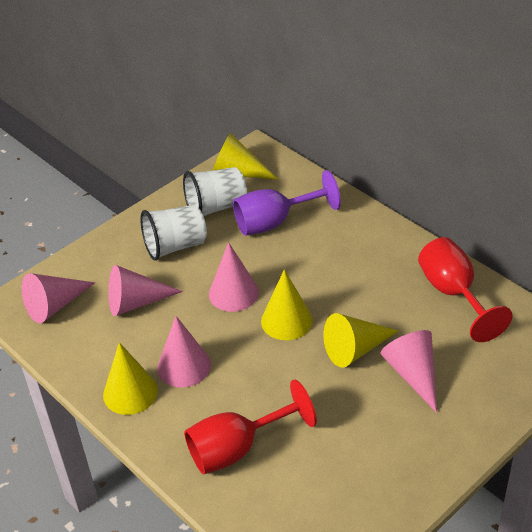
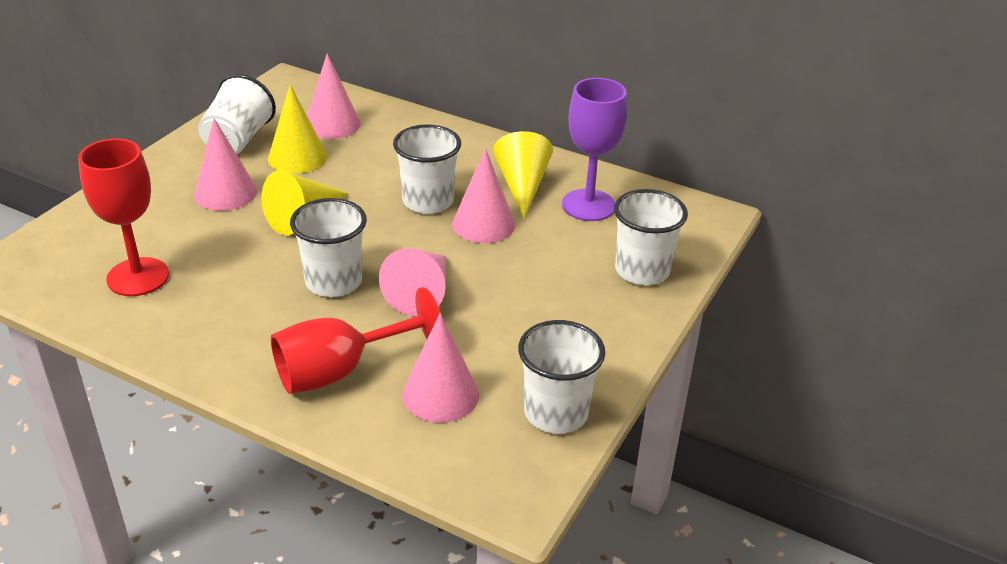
white cup: 2 -> 5
yellow cone: 4 -> 3

